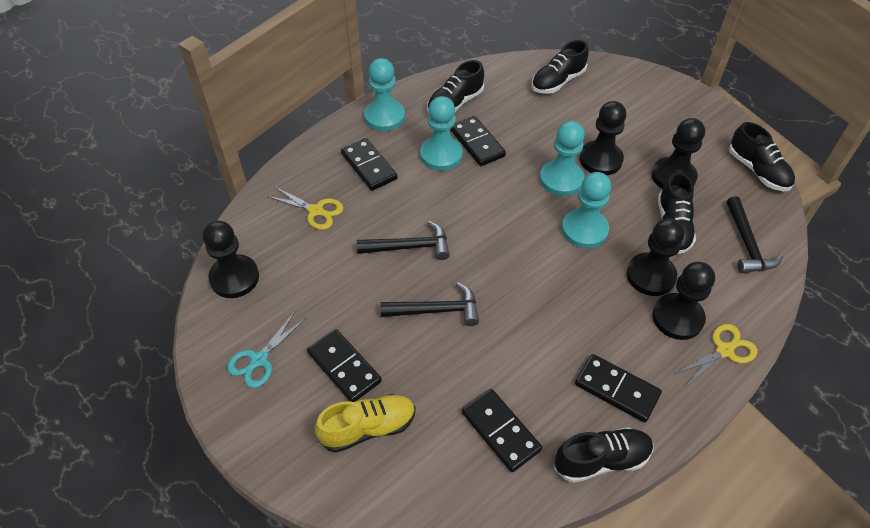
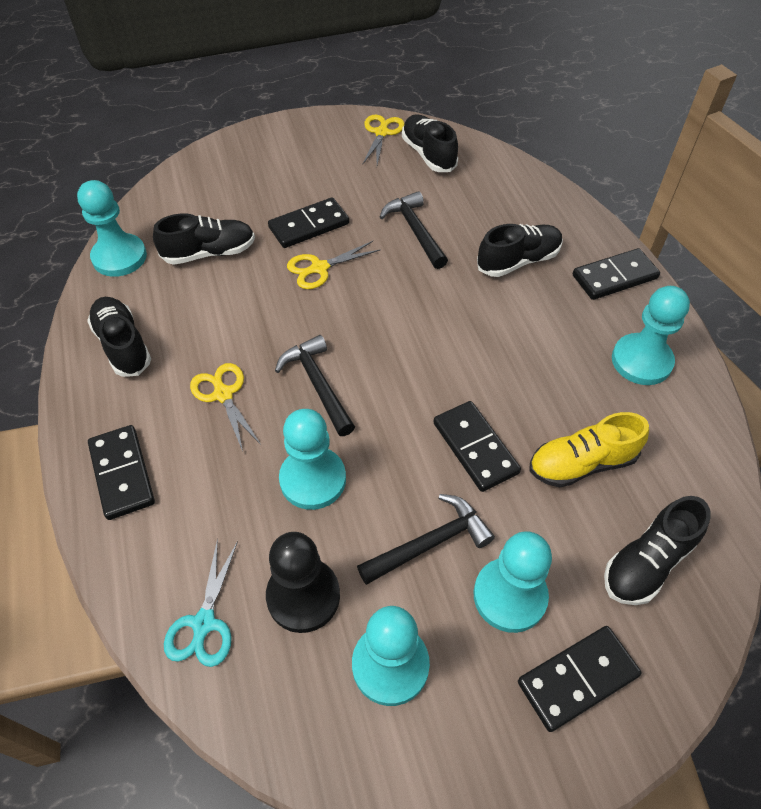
black pawn: 5 -> 1
turquoise pawn: 4 -> 5
yellow scissors: 2 -> 3

